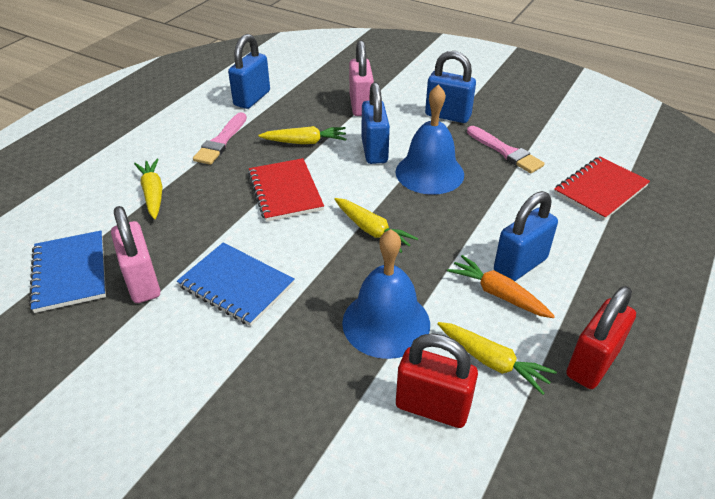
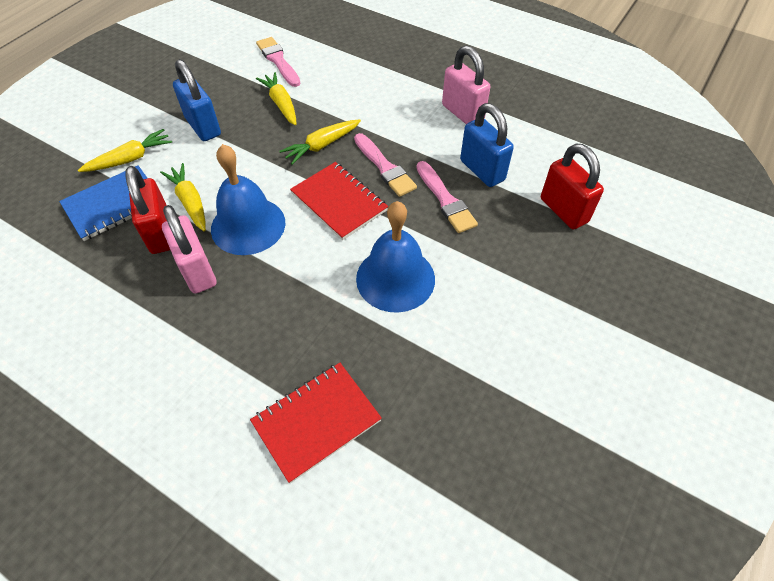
blue notebook: 2 -> 1
blue padlock: 4 -> 2
orange carrot: 1 -> 0
pink brush: 2 -> 3

